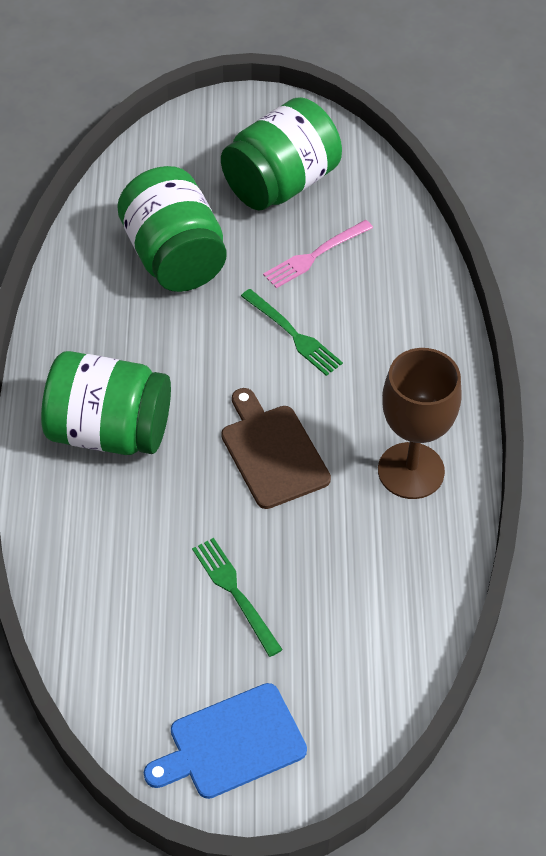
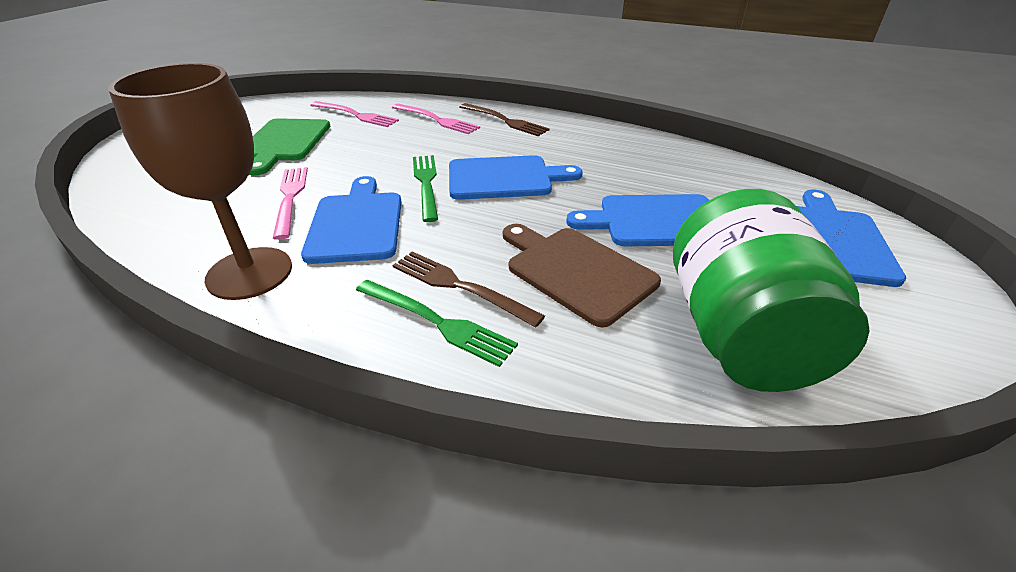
blue cutting board: 1 -> 4
brown fork: 0 -> 2
green cutting board: 0 -> 1
green jar: 3 -> 1
pink fork: 1 -> 3

